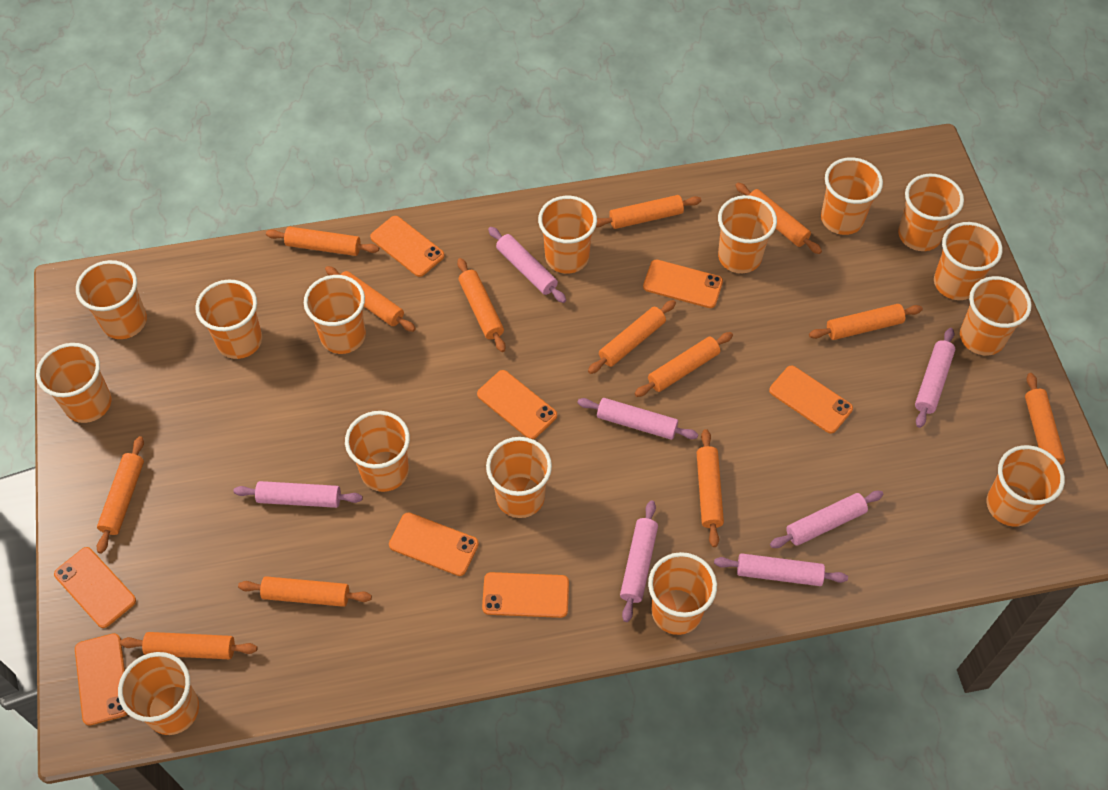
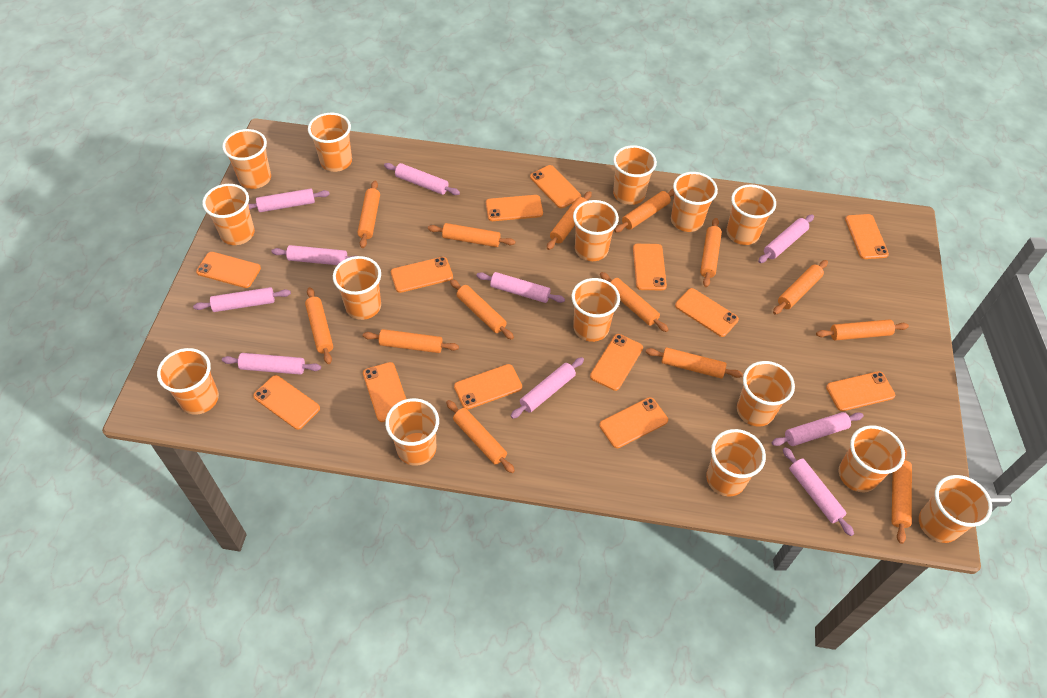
orange phone: 8 -> 13
orange rolling pin: 13 -> 14
pink rolling pin: 7 -> 10

